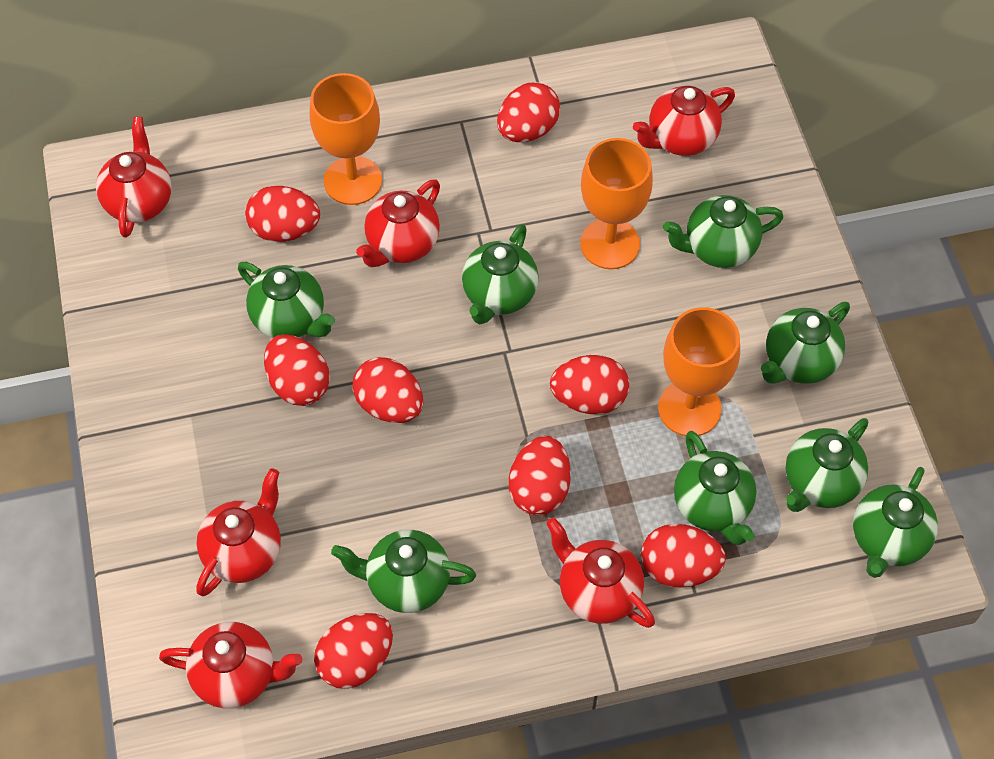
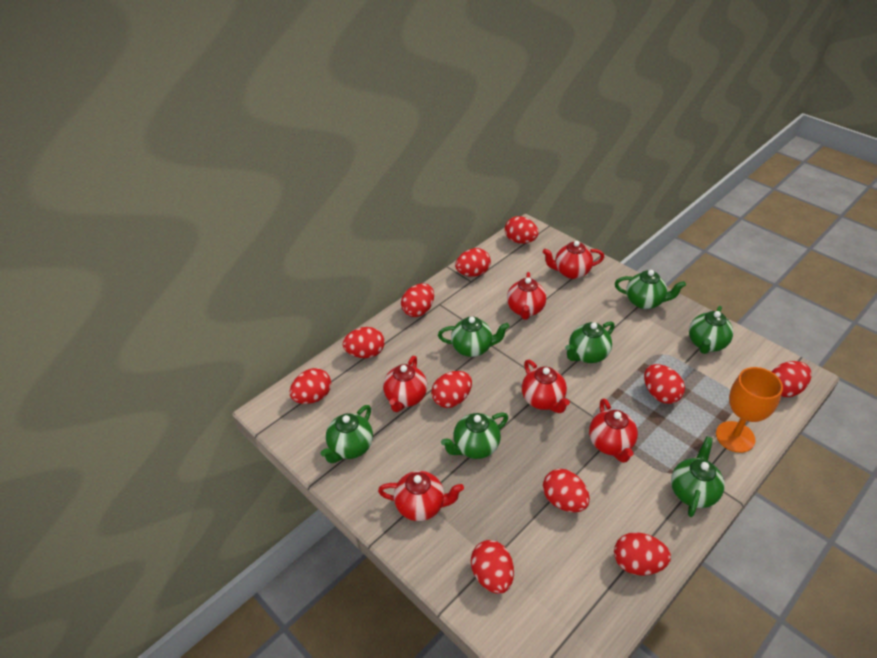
green teapot: 8 -> 7
orange goblet: 3 -> 1
red egg: 8 -> 11

